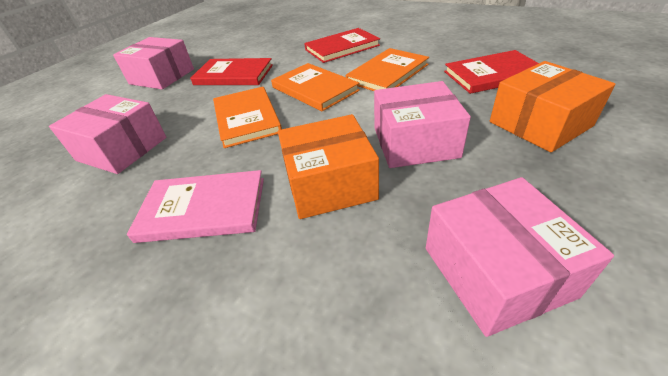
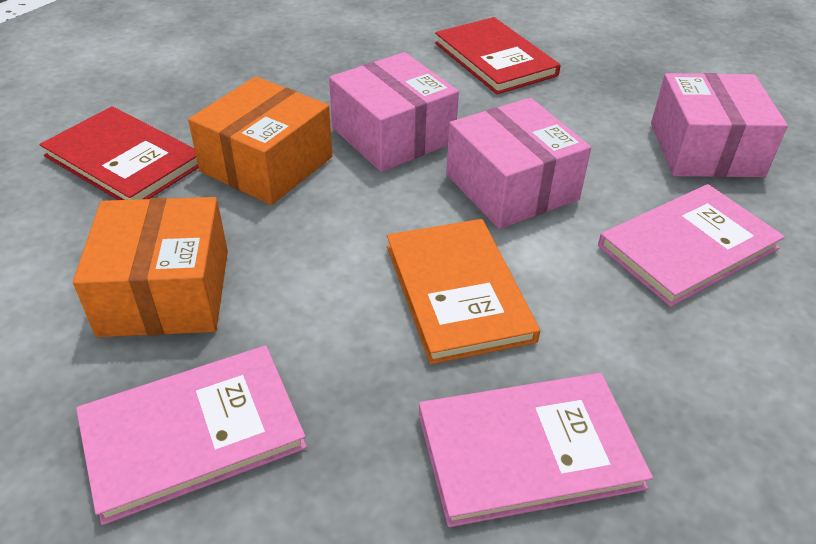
orange book: 3 -> 1
pink book: 1 -> 3
pink box: 4 -> 3
red book: 3 -> 2

